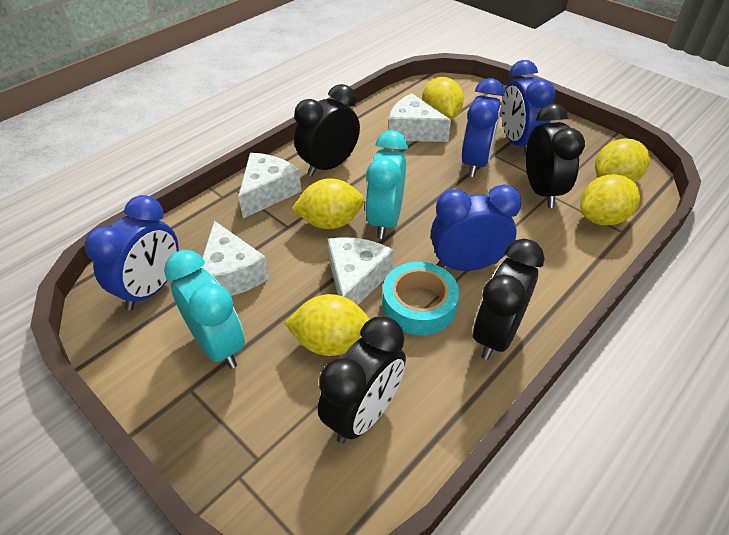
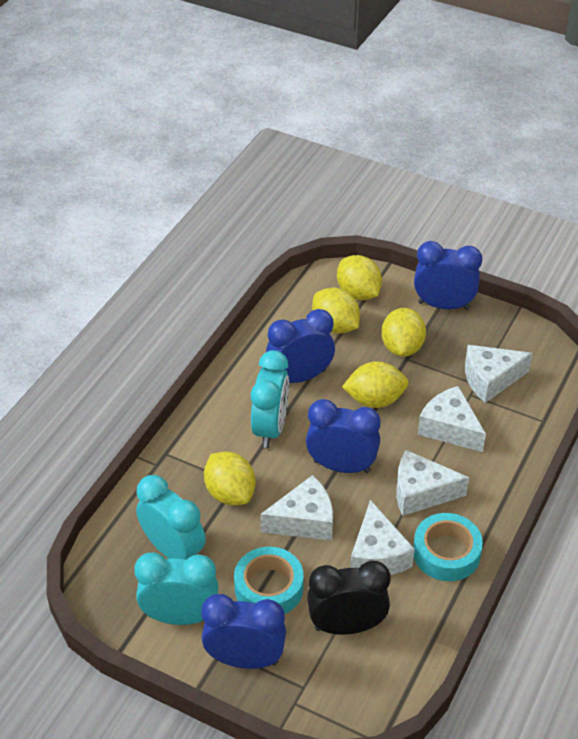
black clock: 4 -> 1
turquoise clock: 2 -> 3
turquoise tape: 1 -> 2
white cheese: 4 -> 5

